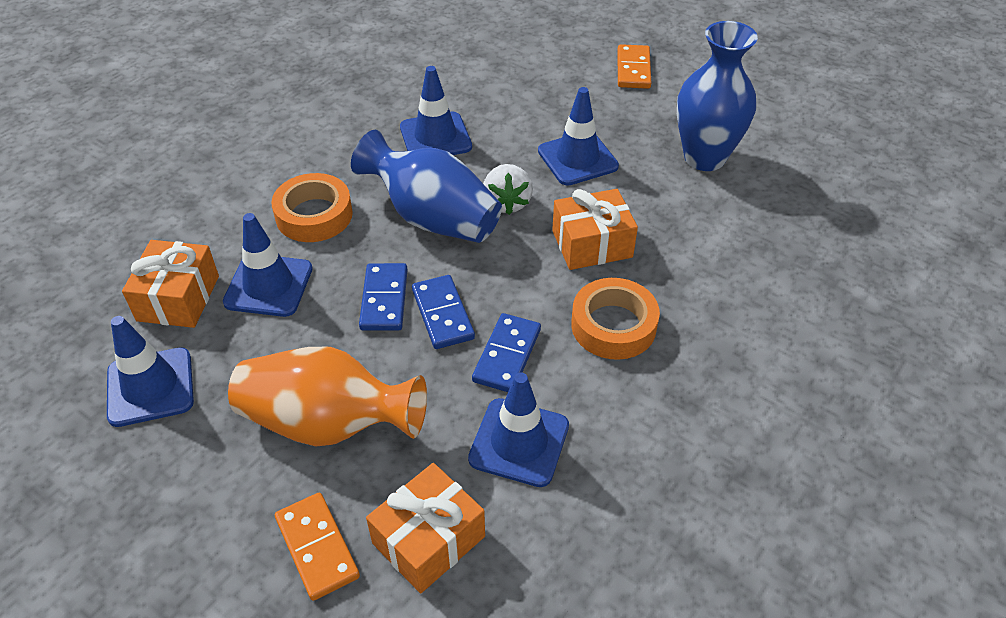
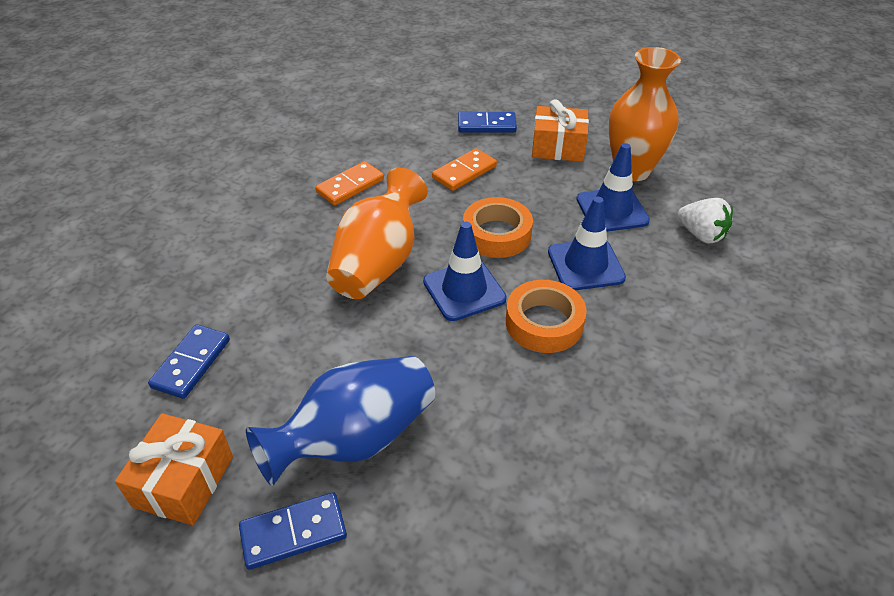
blue traffic cone: 5 -> 3
blue vase: 2 -> 1
orange gift: 3 -> 2
orange vase: 1 -> 2

